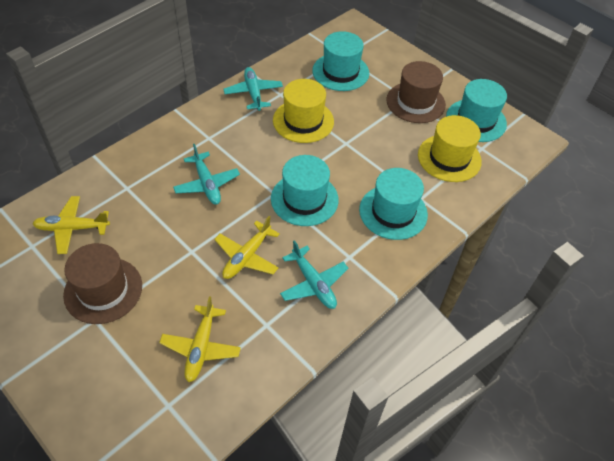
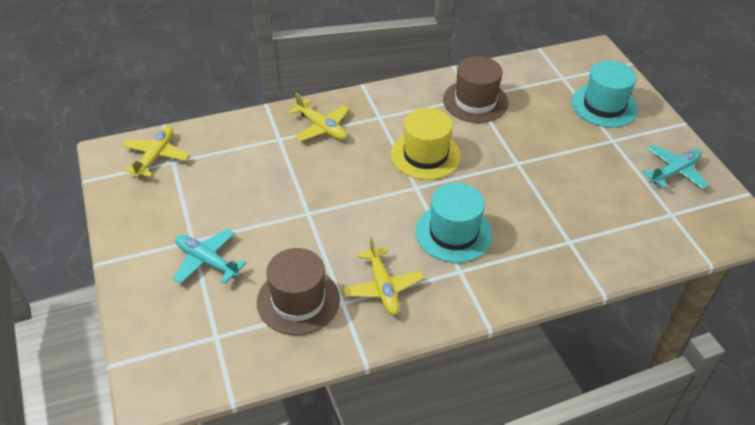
turquoise hat: 4 -> 2
turquoise plane: 3 -> 2
yellow hat: 2 -> 1

